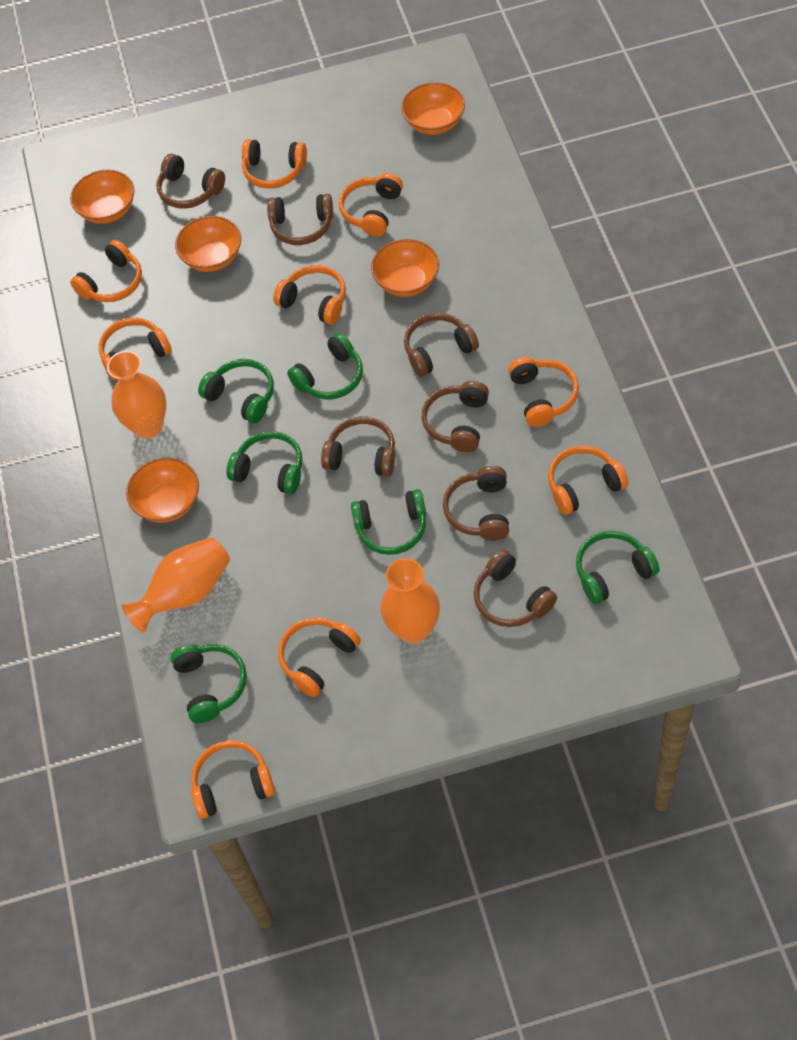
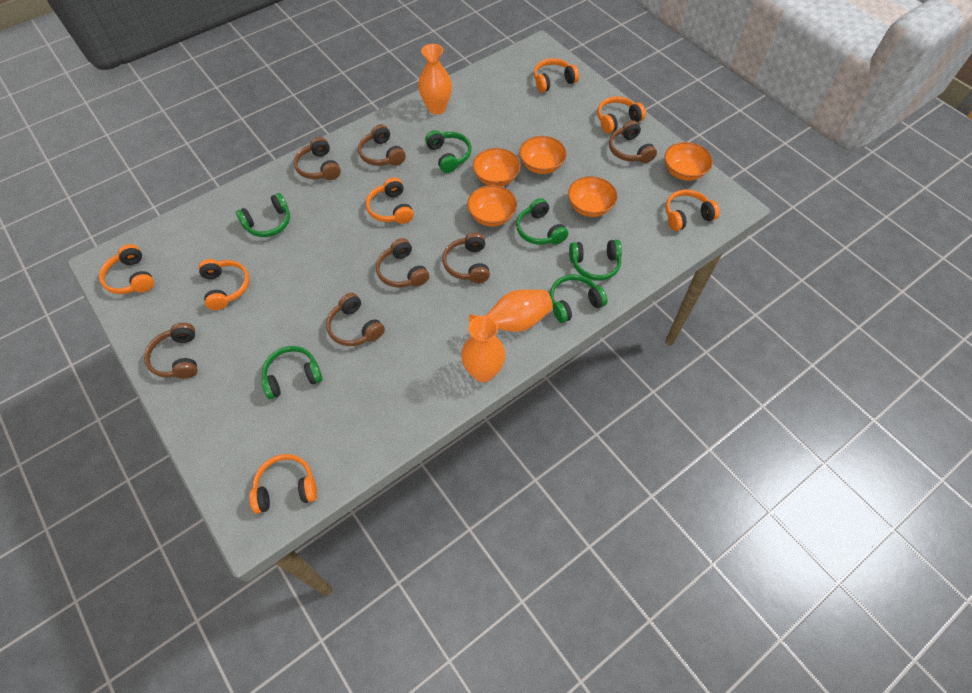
orange headphones: 9 -> 7

